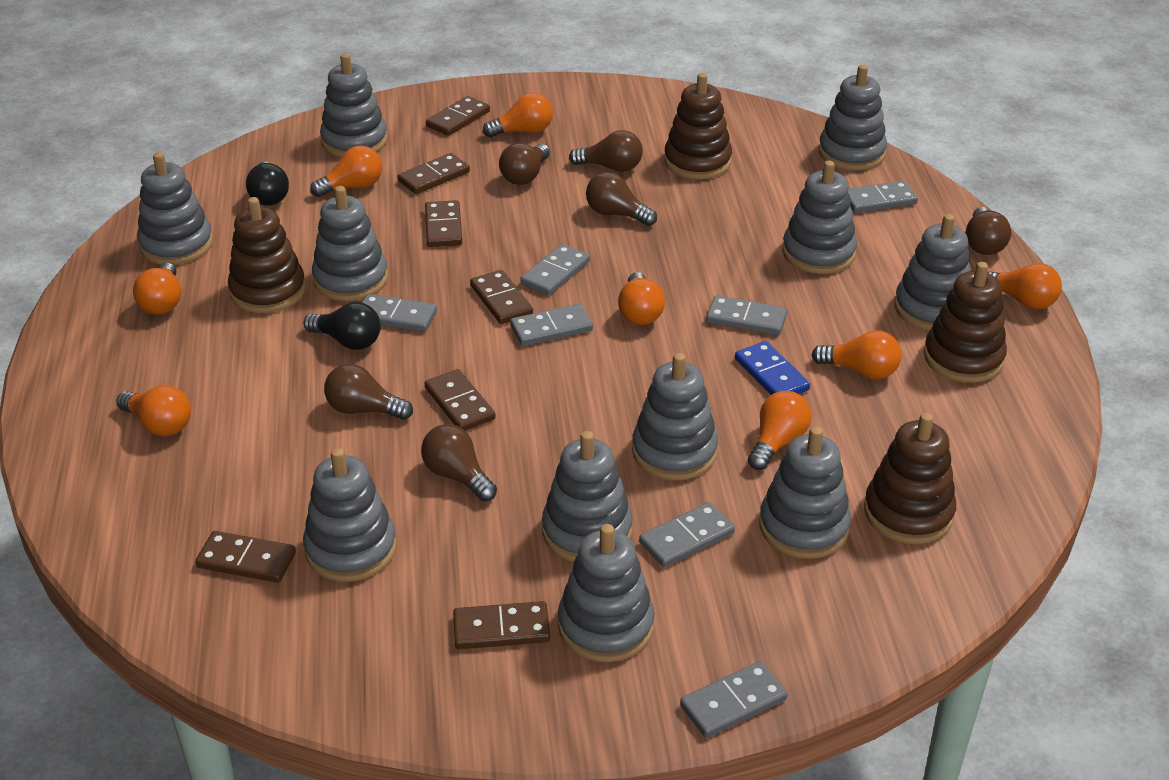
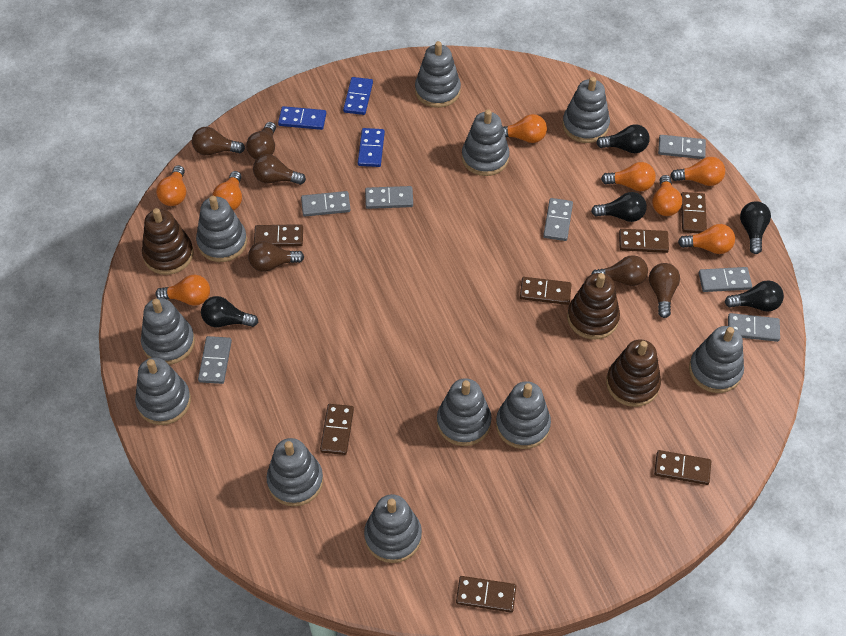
black light bulb: 2 -> 5
blue domino: 1 -> 3
brown stacking toy: 4 -> 3

